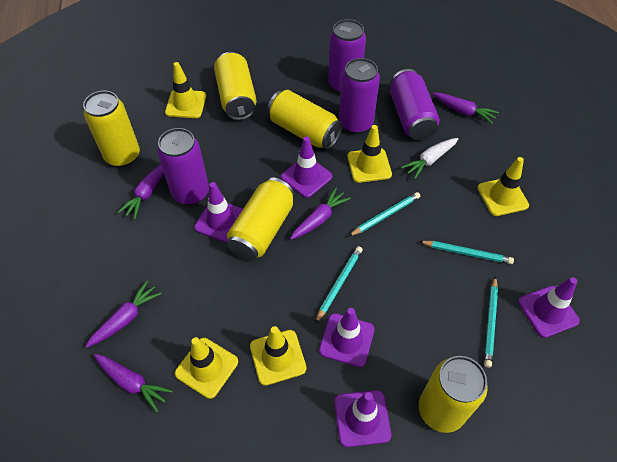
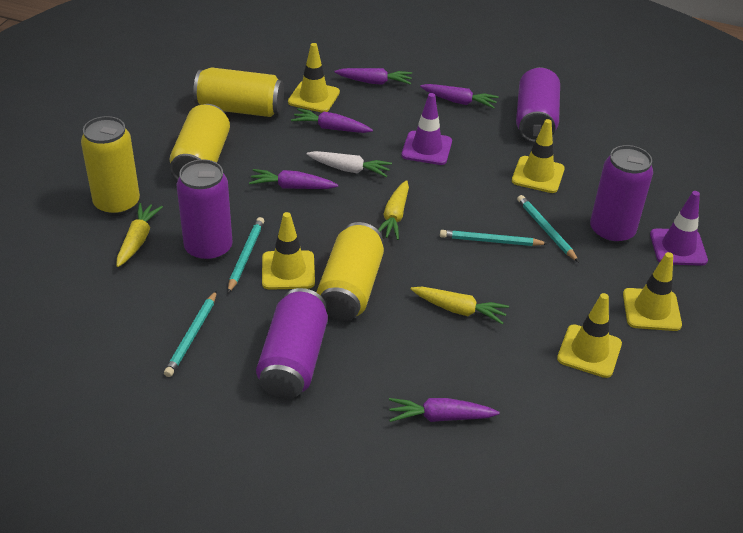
purple traffic cone: 5 -> 2
yellow can: 5 -> 4
yellow carrot: 0 -> 3

